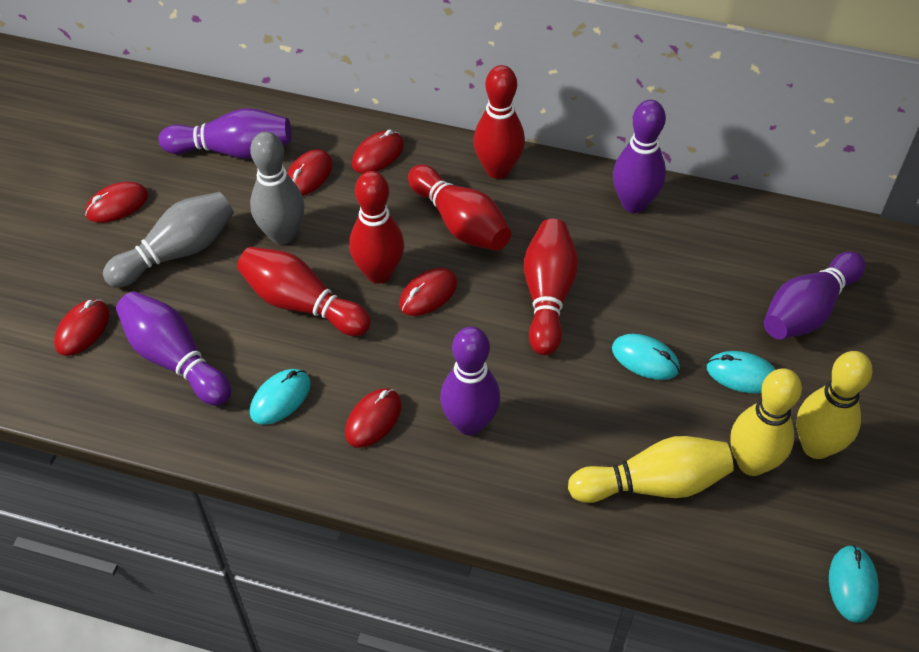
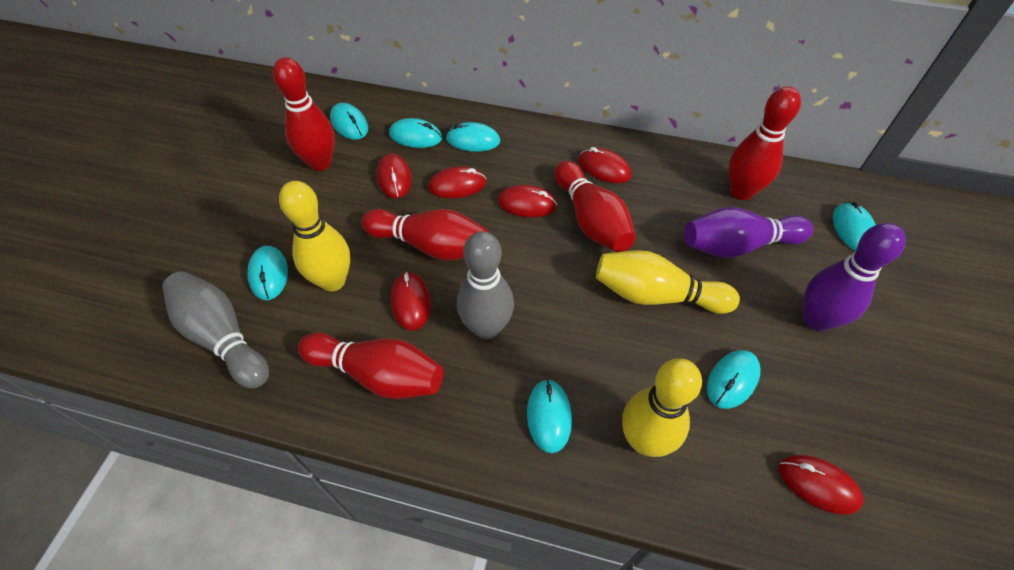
purple bowling pin: 5 -> 2
turquoise mouse: 4 -> 7

